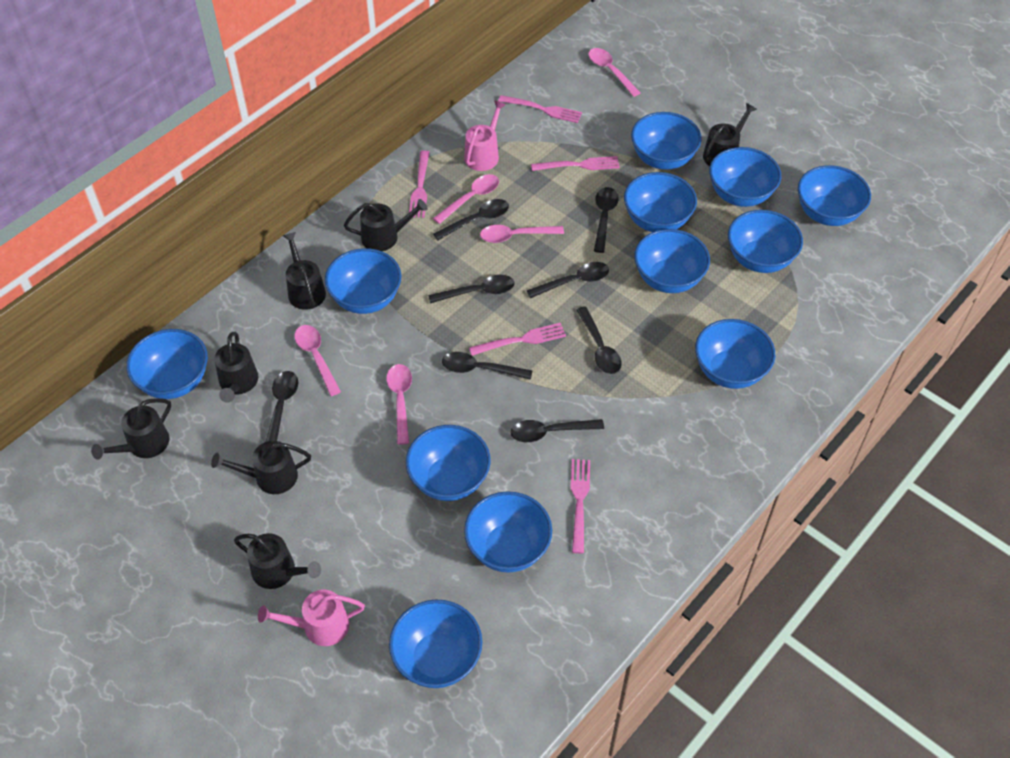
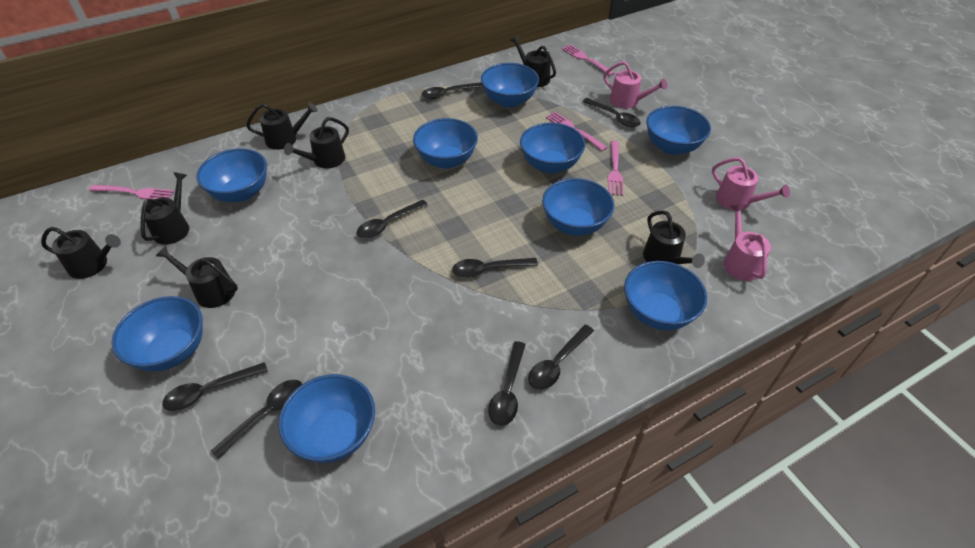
blue bowl: 12 -> 9
pink fork: 5 -> 4
pink spoon: 5 -> 0
pink watering can: 2 -> 3

